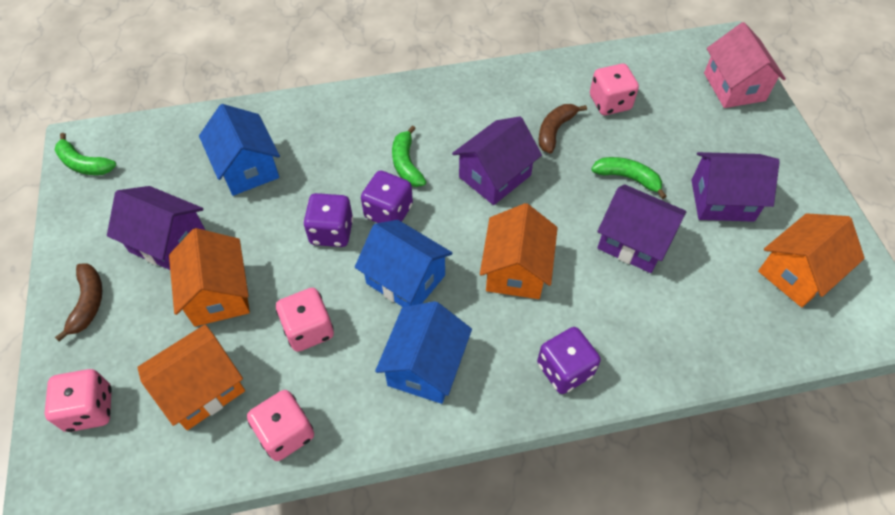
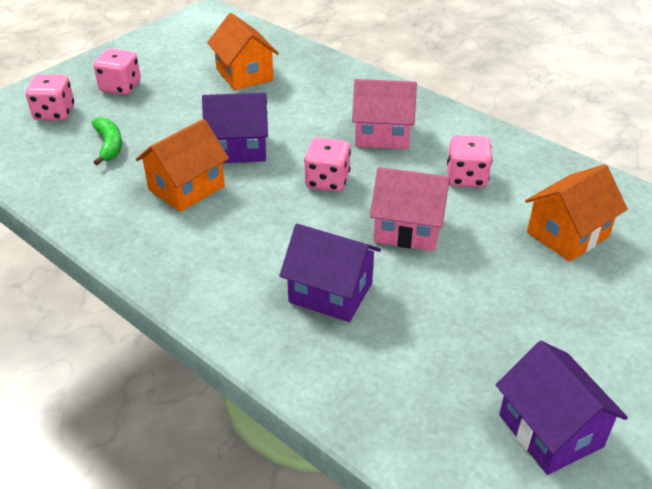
blue house: 3 -> 0
brown banana: 2 -> 0
green banana: 3 -> 1
orange house: 4 -> 3
pink house: 1 -> 2
purple dice: 3 -> 0
purple house: 4 -> 3

